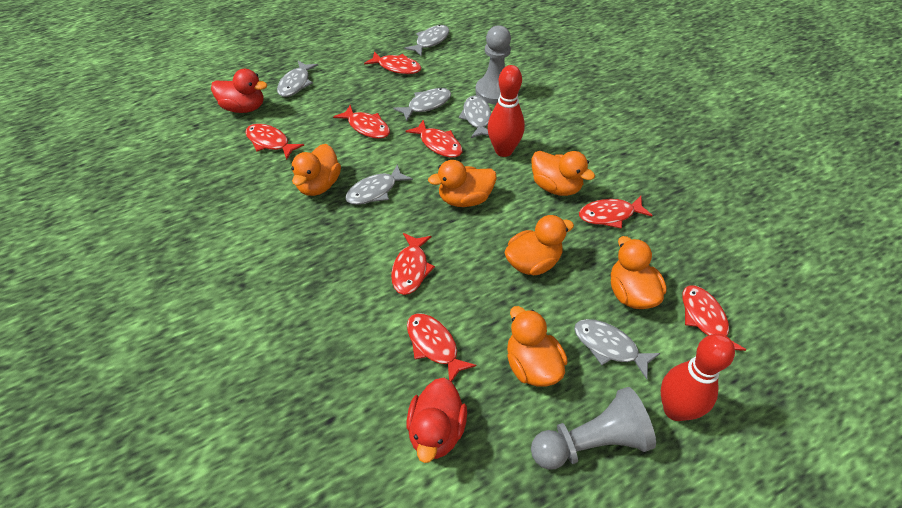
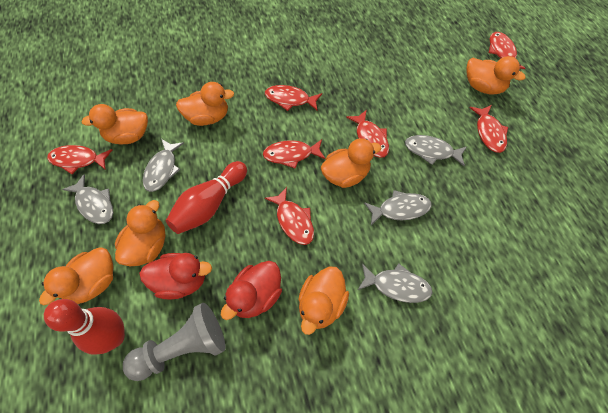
grey fish: 6 -> 5
grey pawn: 2 -> 1
orange duck: 6 -> 7
red fish: 8 -> 7

